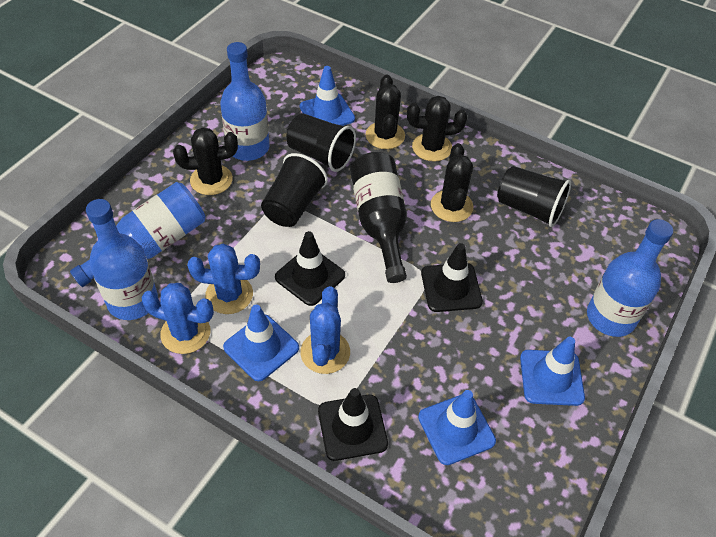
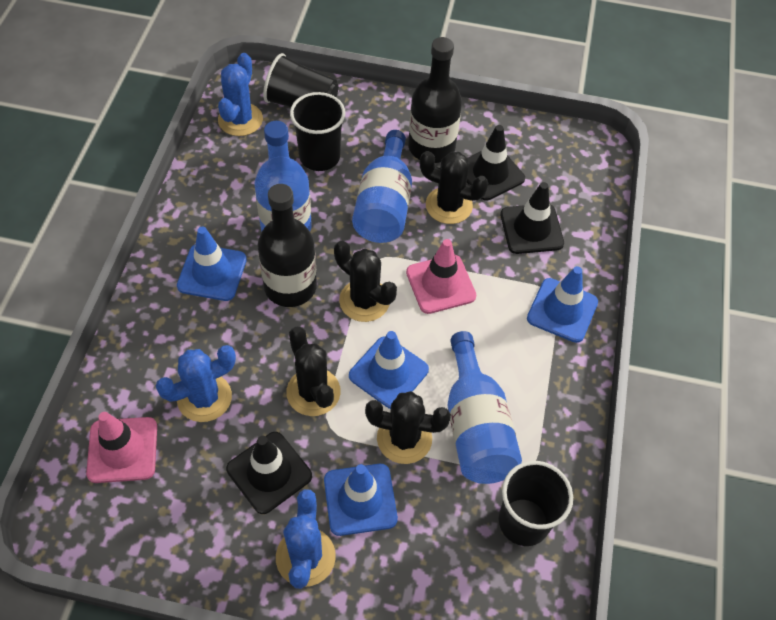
black bottle: 1 -> 2
blue bottle: 4 -> 3
pink traffic cone: 0 -> 2

